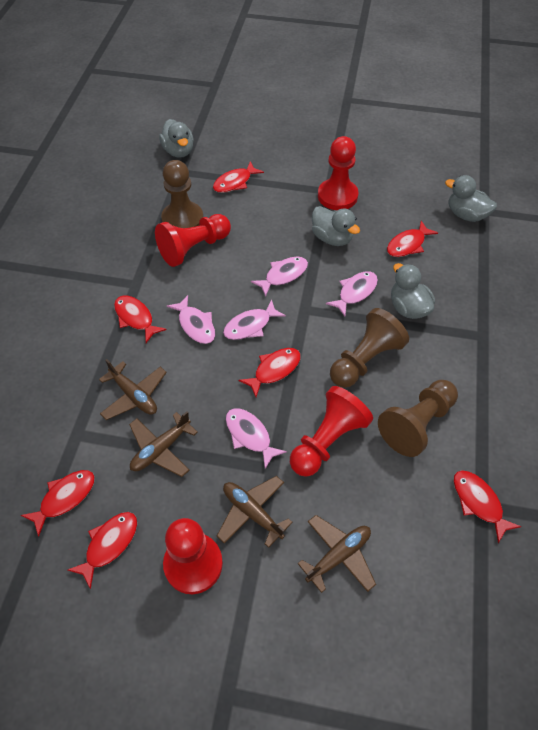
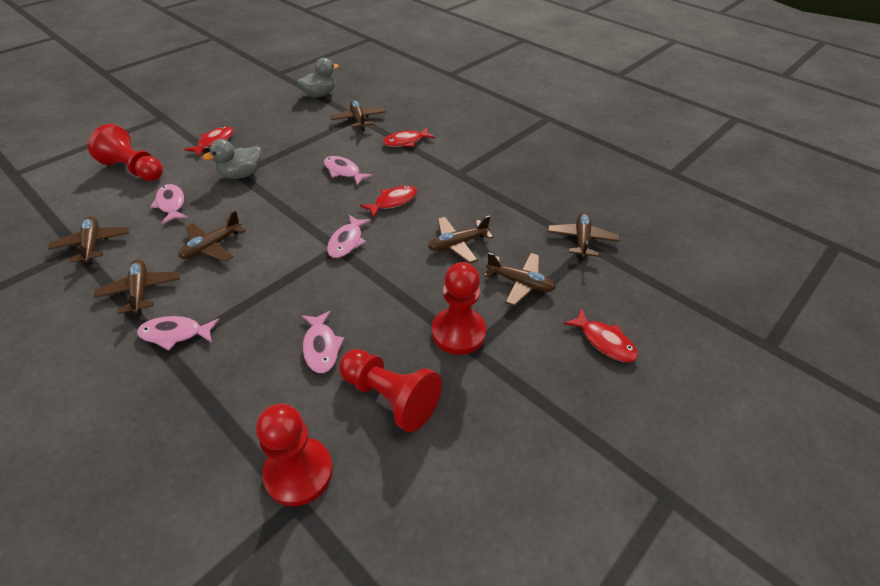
brown pawn: 3 -> 0
brown plane: 4 -> 7
grey duck: 4 -> 2
red fish: 7 -> 4

